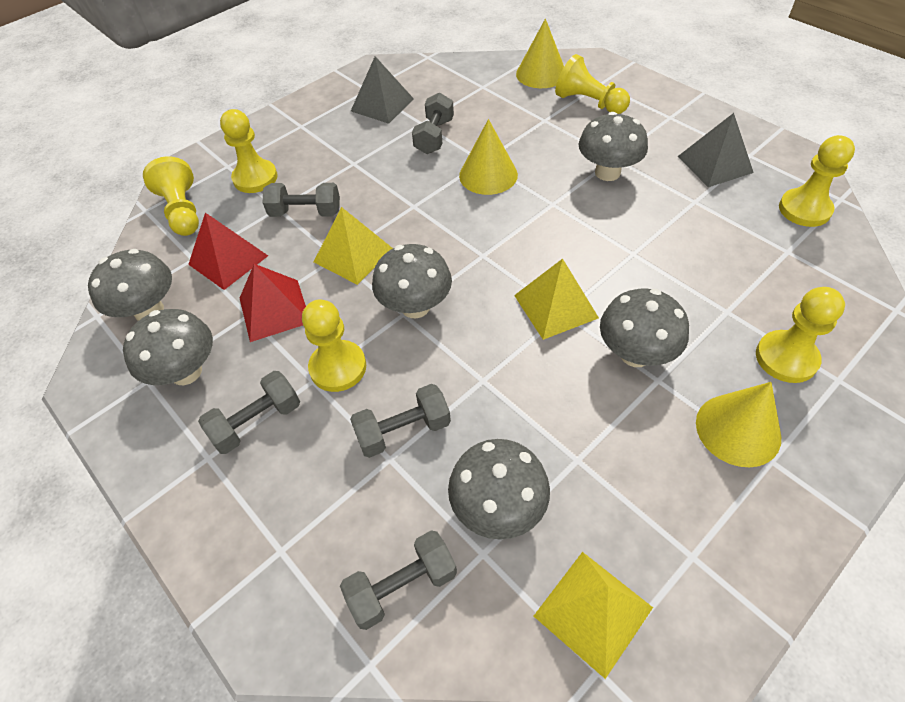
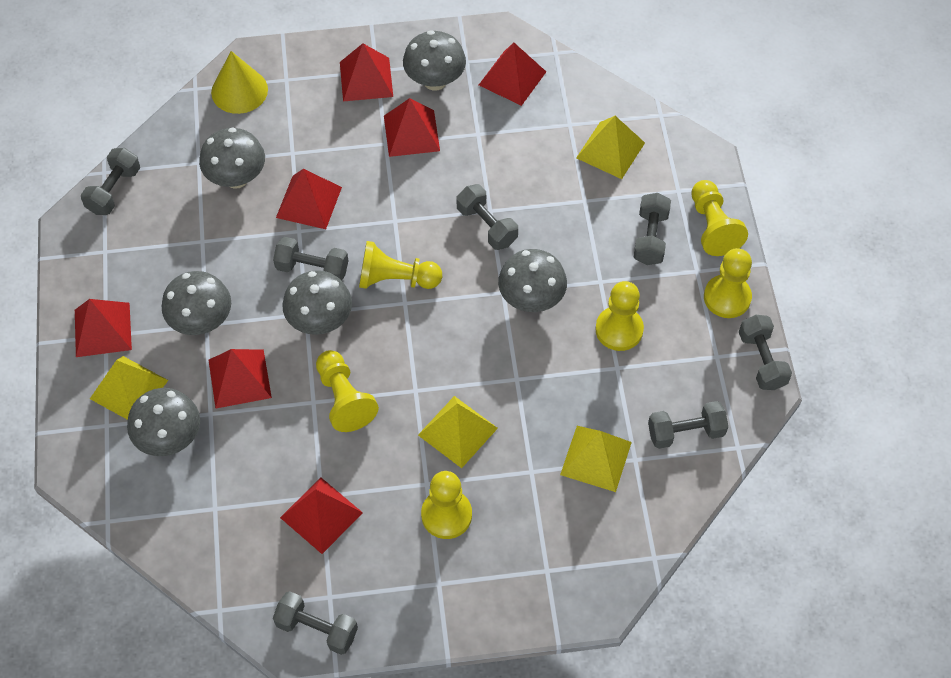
grey dumbbell: 5 -> 7
grey pyramid: 2 -> 0
red pyramid: 2 -> 7
yellow cone: 3 -> 1
yellow pyramid: 3 -> 4

